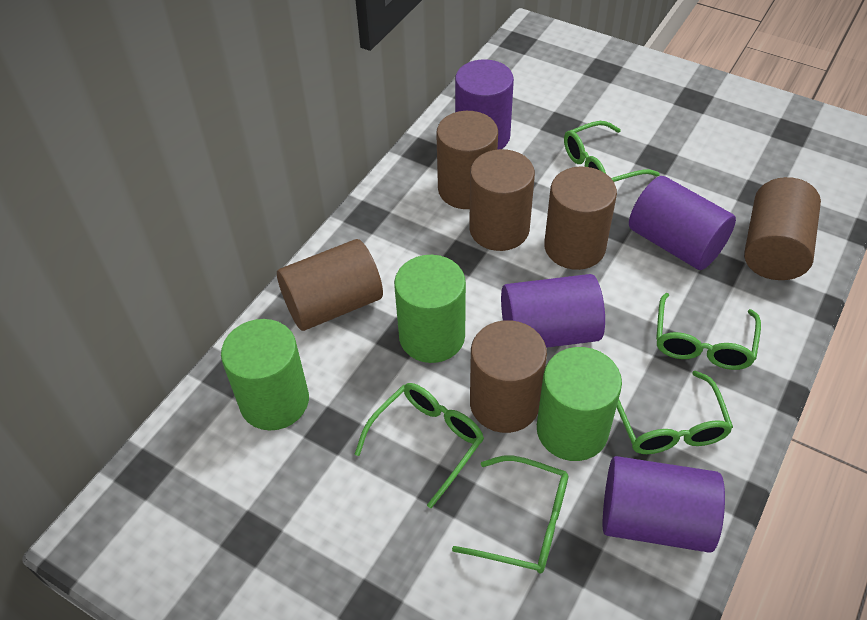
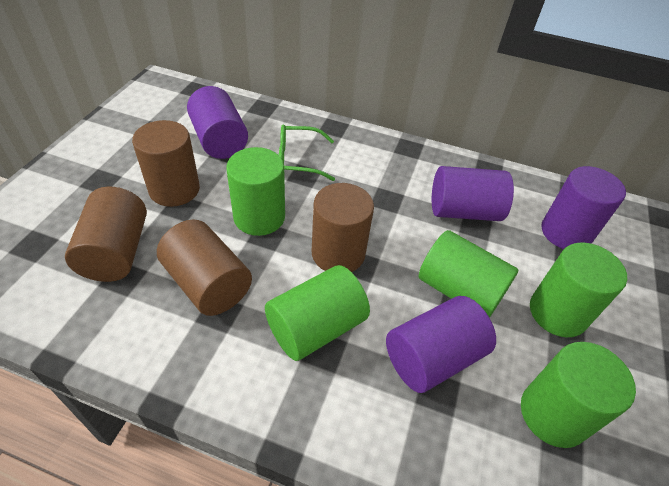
brown cylinder: 6 -> 4
green cylinder: 3 -> 5
green glasses: 5 -> 1

